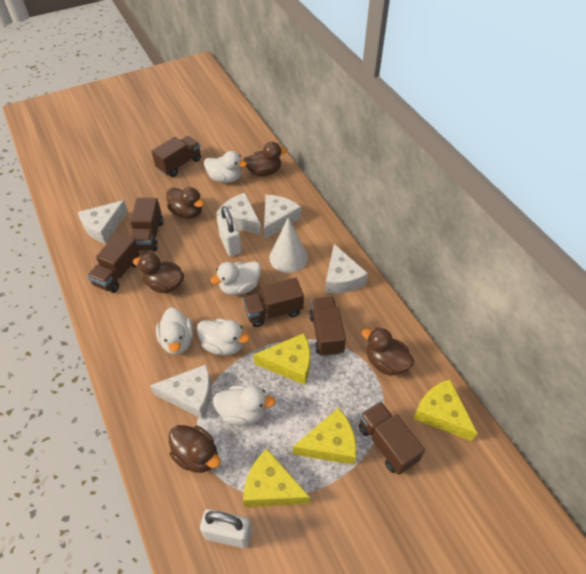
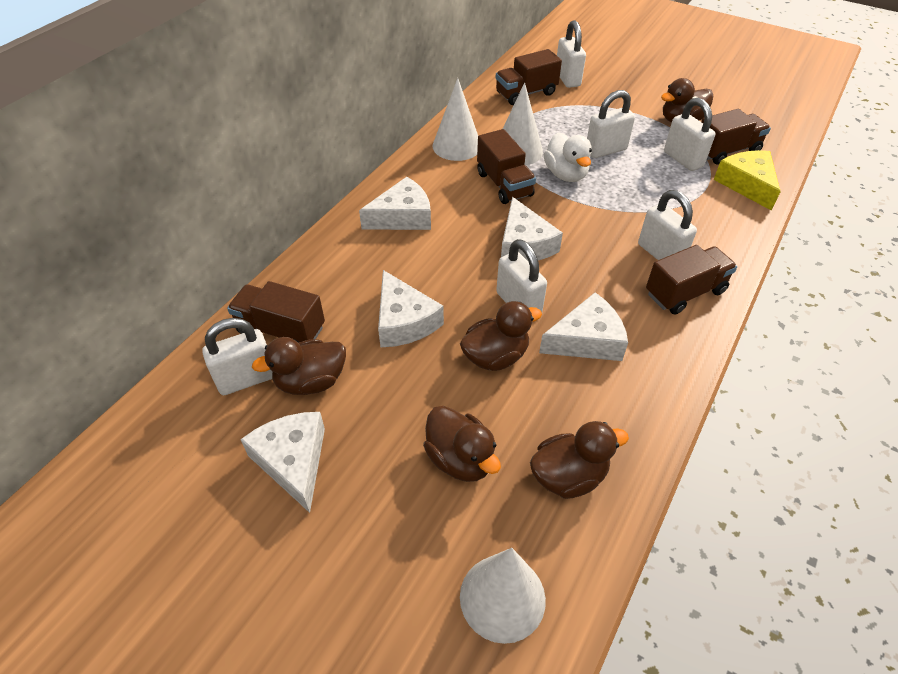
brown truck: 6 -> 5
white cone: 1 -> 3
white duck: 5 -> 1
white padlock: 2 -> 6
yellow cheese: 4 -> 1

